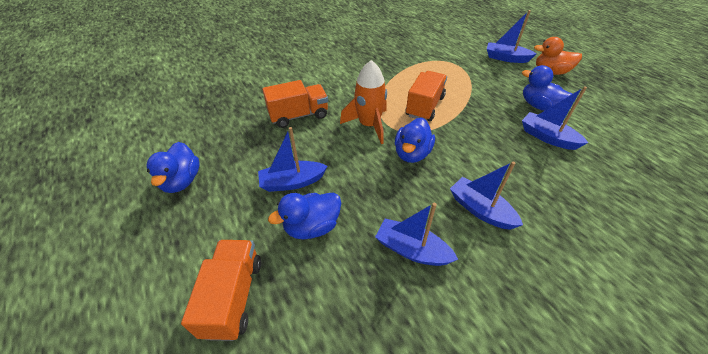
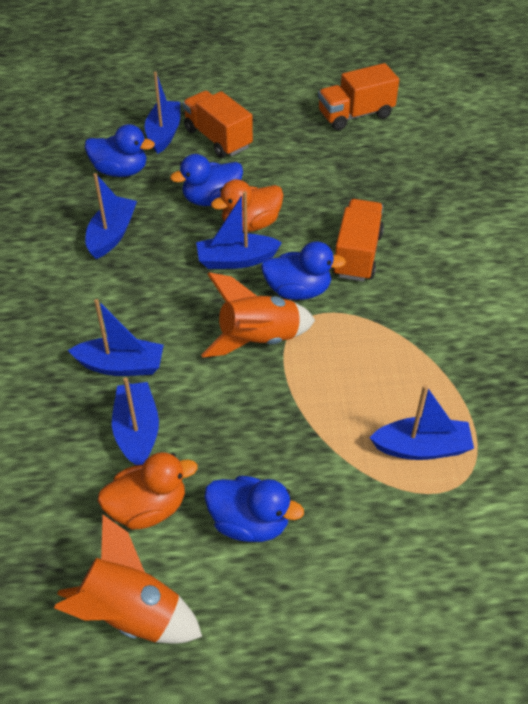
blue boat: 5 -> 6
orange duck: 1 -> 2
orange rocket: 1 -> 2

